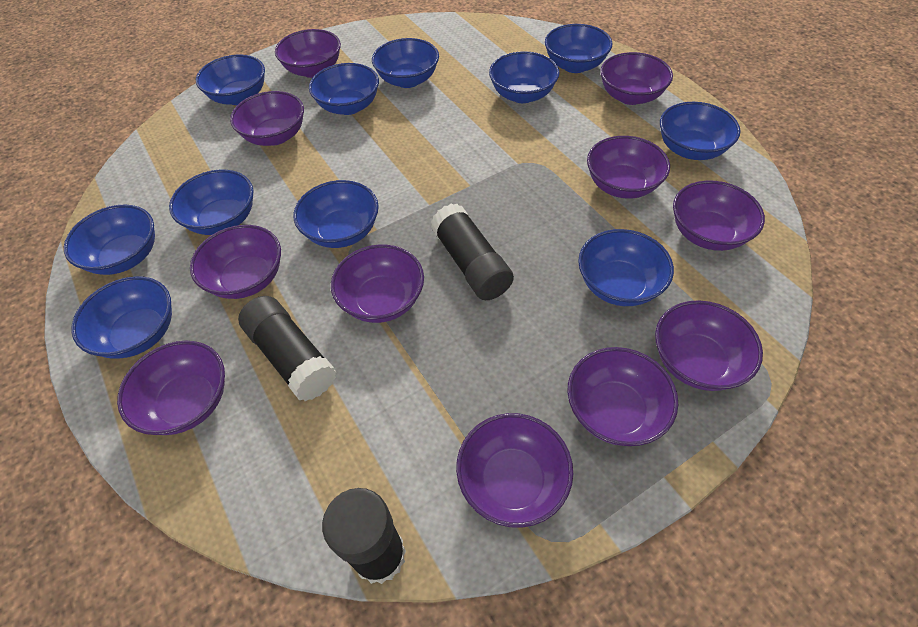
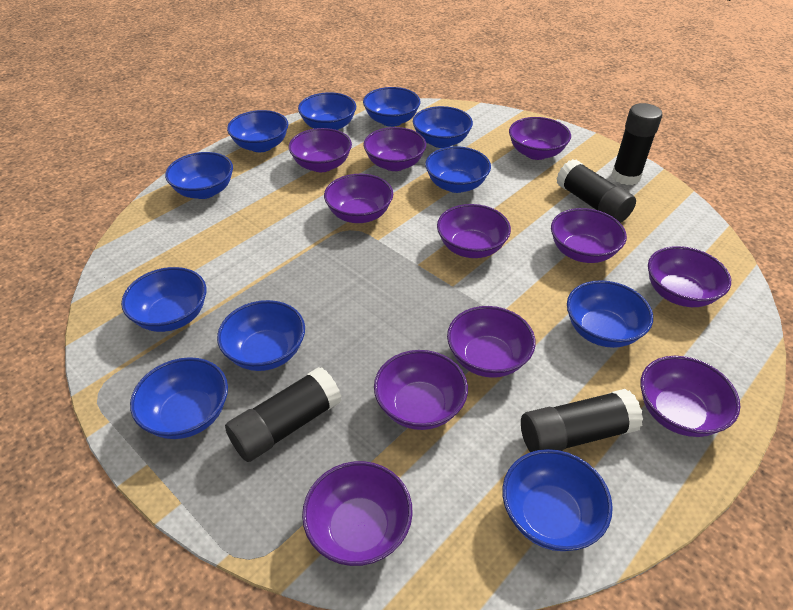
black glue stick: 3 -> 4

